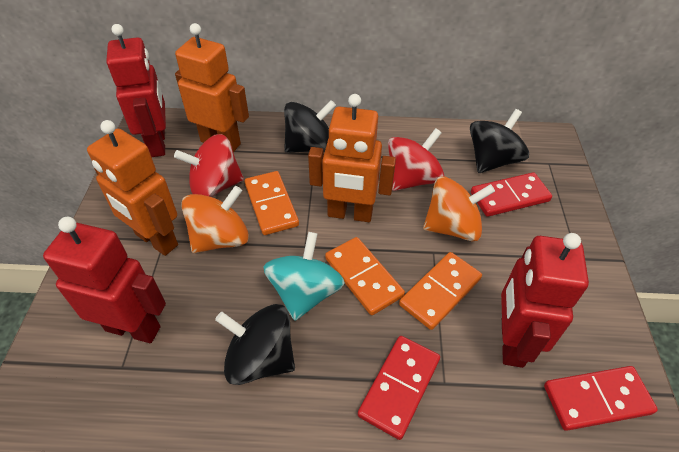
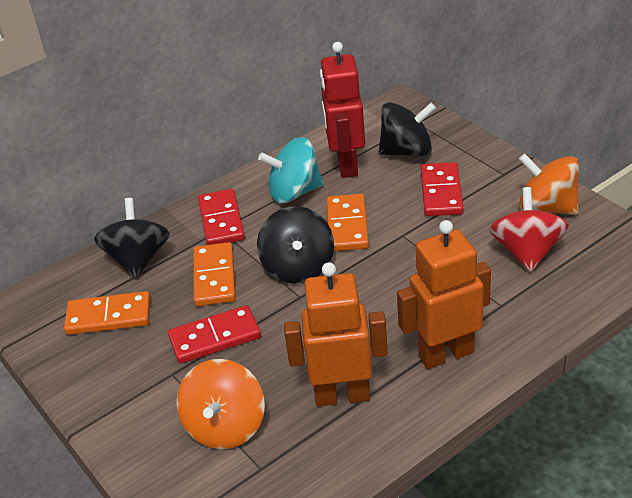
orange robot: 3 -> 2
red robot: 3 -> 1
red spinning top: 2 -> 1

